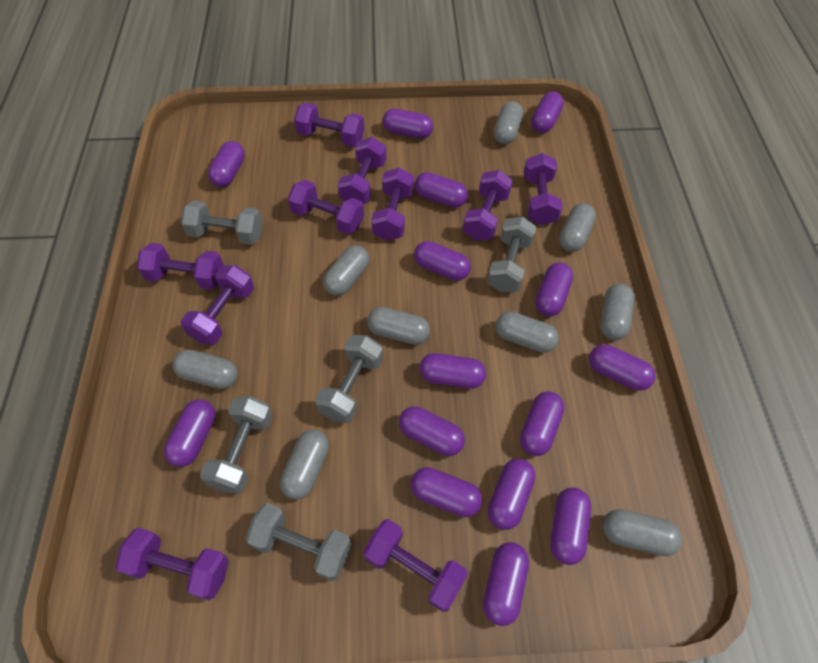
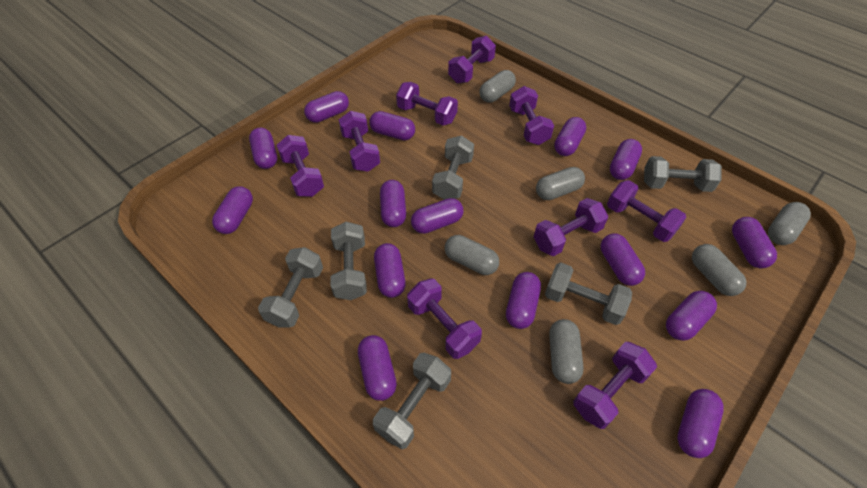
grey capsule: 9 -> 6
grey dumbbell: 5 -> 6
purple dumbbell: 10 -> 9

